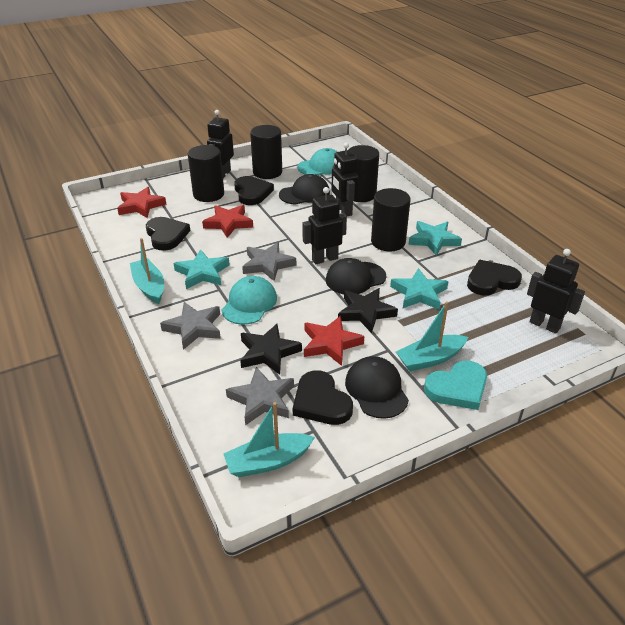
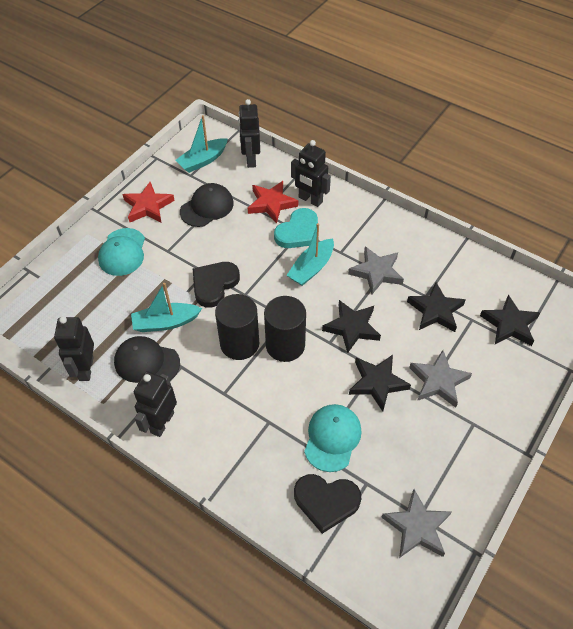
black cap: 3 -> 2
black cylinder: 4 -> 2
black heart: 4 -> 2
black star: 2 -> 4
red star: 3 -> 2
turquoise star: 3 -> 0

